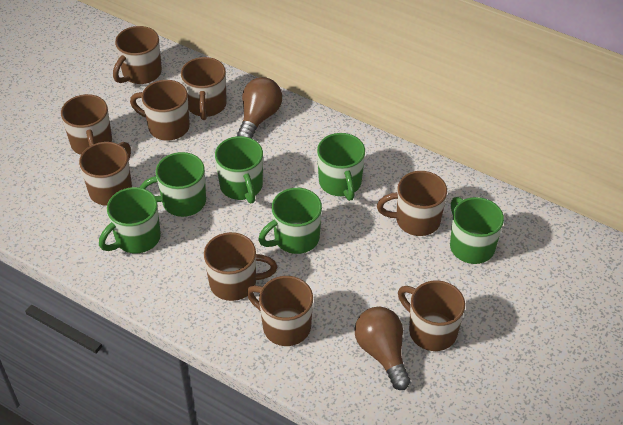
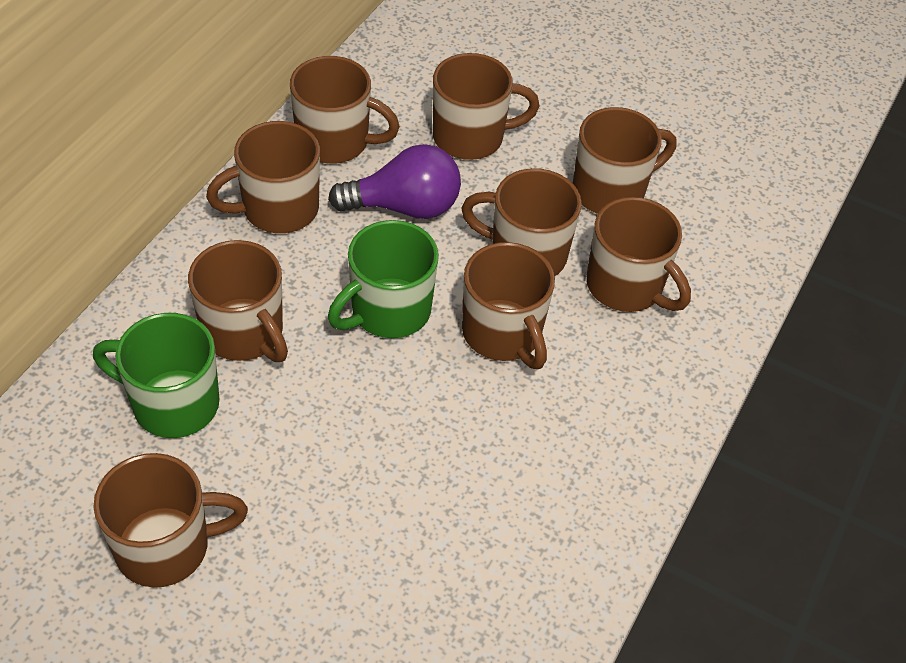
brown light bulb: 2 -> 0
green mug: 6 -> 2
purple light bulb: 0 -> 1

